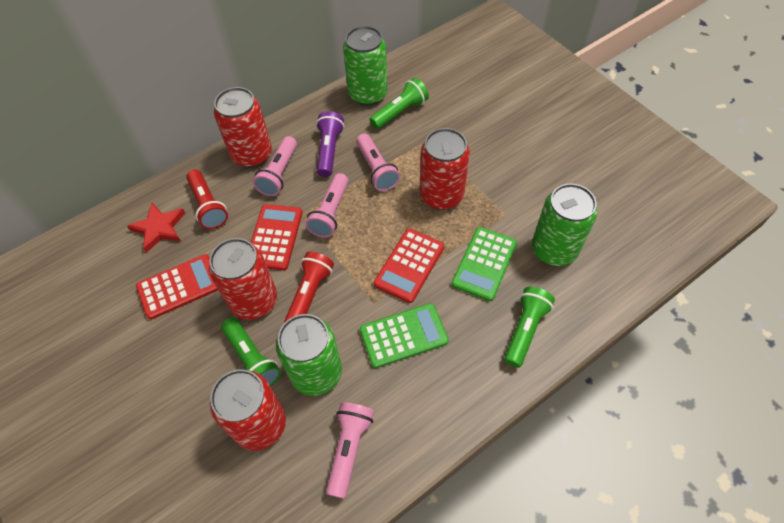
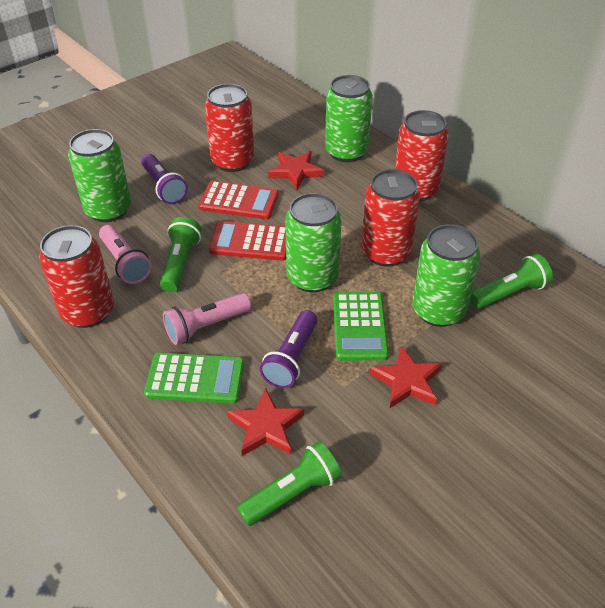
green can: 3 -> 4
pink flashlight: 4 -> 2
purple flashlight: 1 -> 2
red calculator: 3 -> 2
red flashlight: 2 -> 0
red star: 1 -> 3

